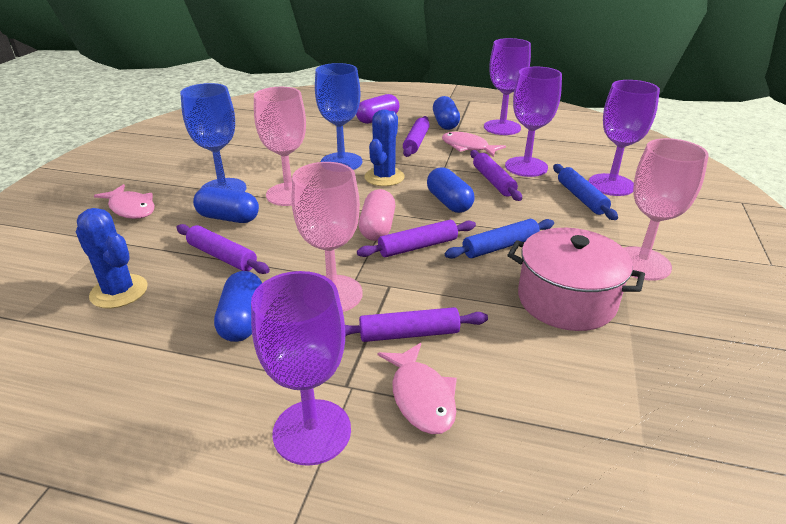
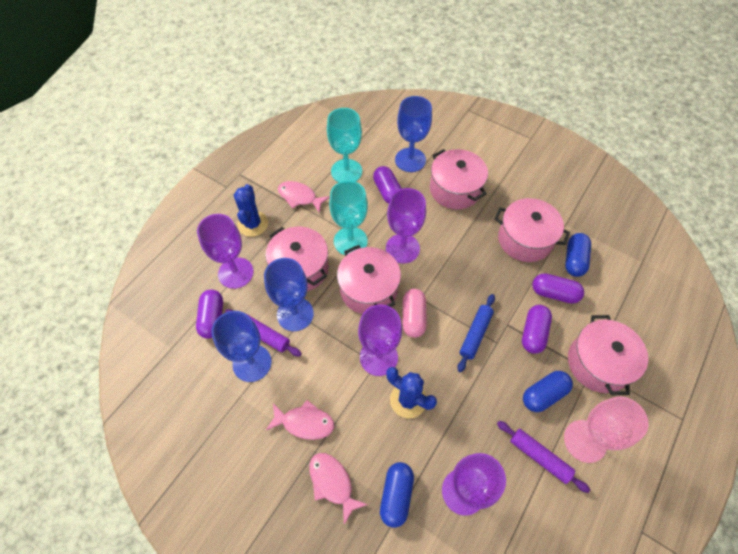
blue capsule: 4 -> 3
blue goblet: 2 -> 3
blue rolling pin: 2 -> 1
pink goblet: 3 -> 1
pink pot: 1 -> 5
purple capsule: 1 -> 4
purple rolling pin: 5 -> 2
turquoise goblet: 0 -> 2

